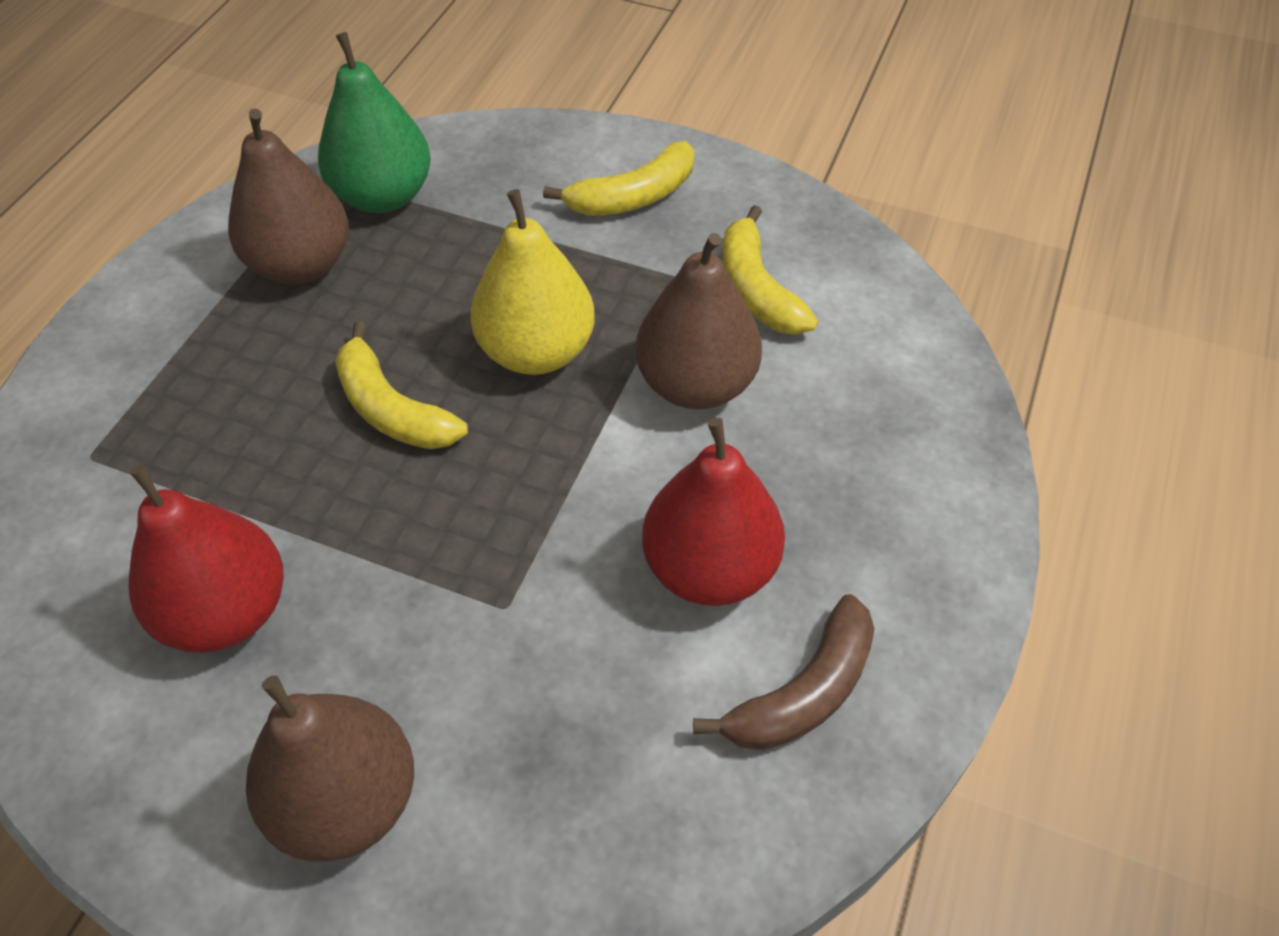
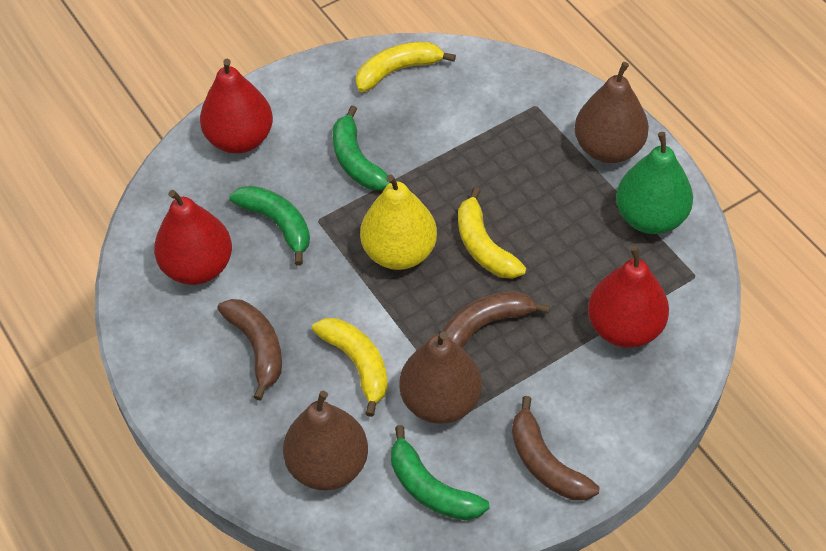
brown banana: 1 -> 3
green banana: 0 -> 3
red pear: 2 -> 3

